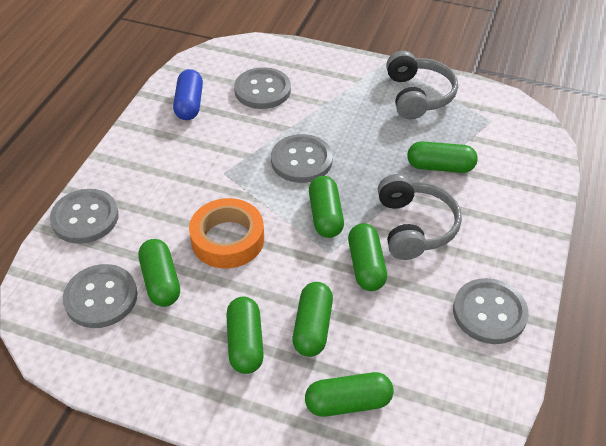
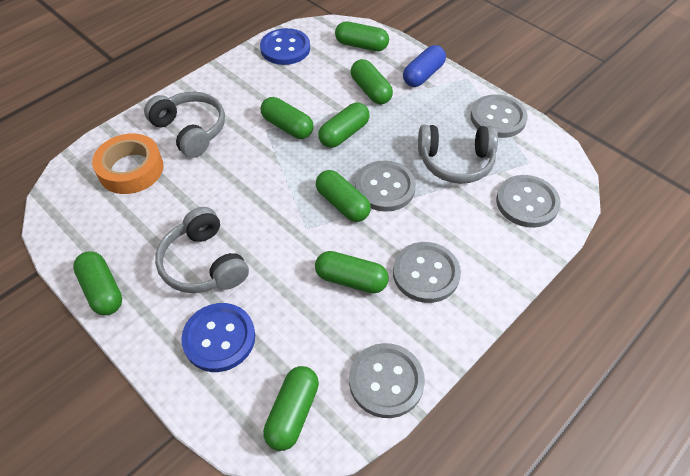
blue button: 0 -> 2
green capsule: 7 -> 8
grey headphones: 2 -> 3

